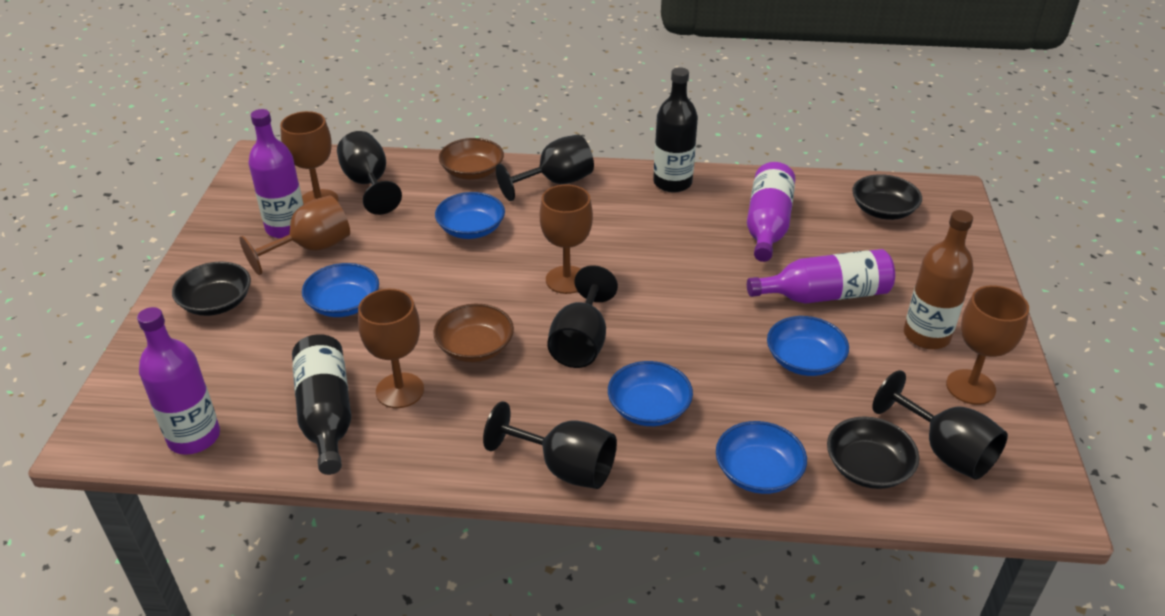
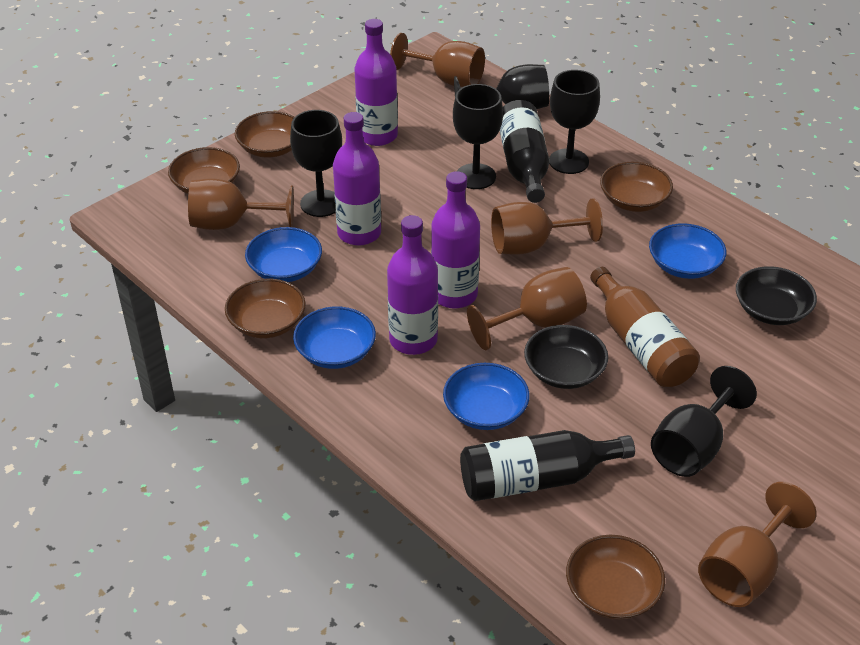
black bowl: 3 -> 2
blue bowl: 5 -> 4
brown bowl: 2 -> 5

